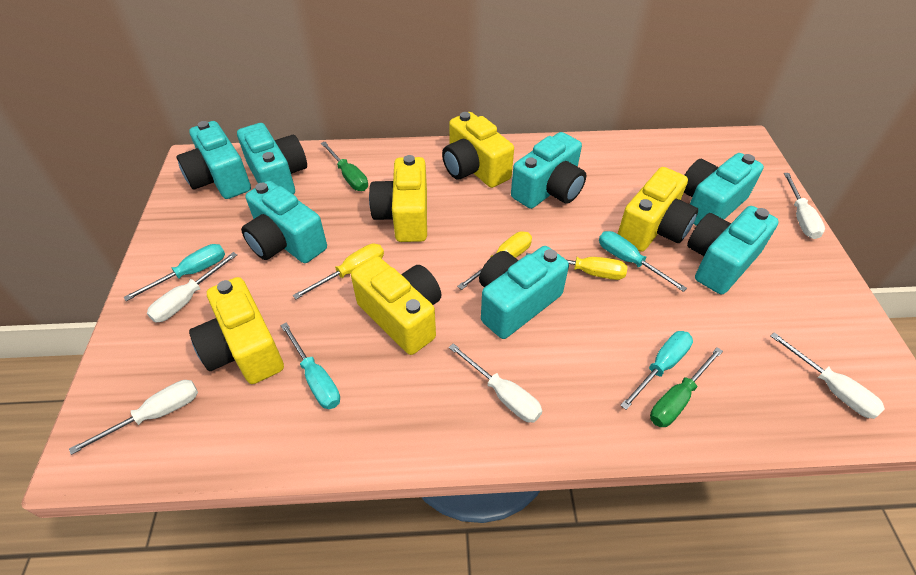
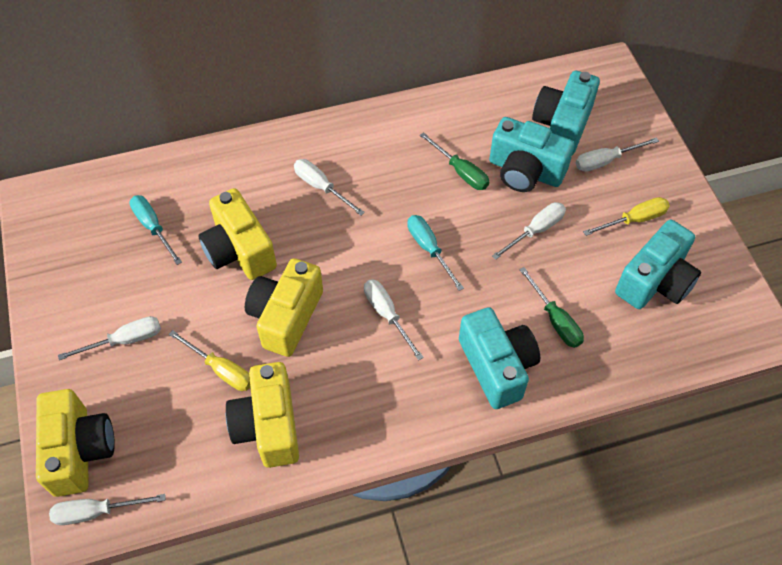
turquoise camera: 7 -> 4
turquoise screwdriver: 4 -> 2
white screwdriver: 5 -> 6
yellow camera: 5 -> 4
yellow screwdriver: 3 -> 2

